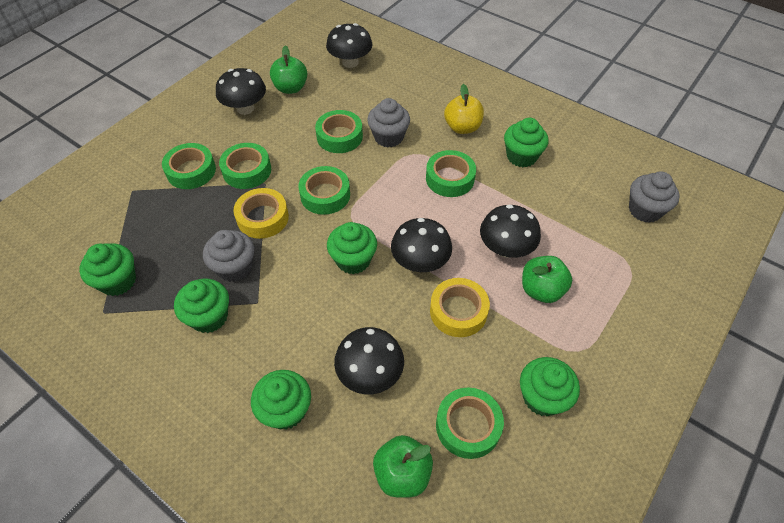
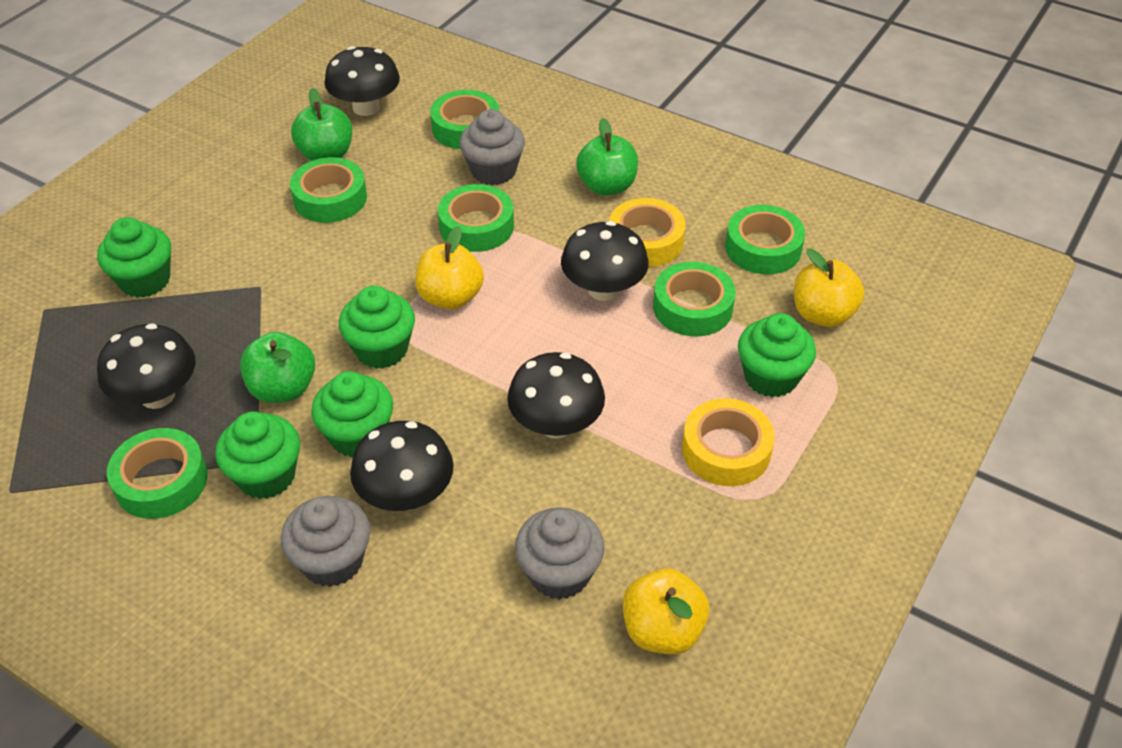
green cupcake: 6 -> 5
yellow apple: 1 -> 3

